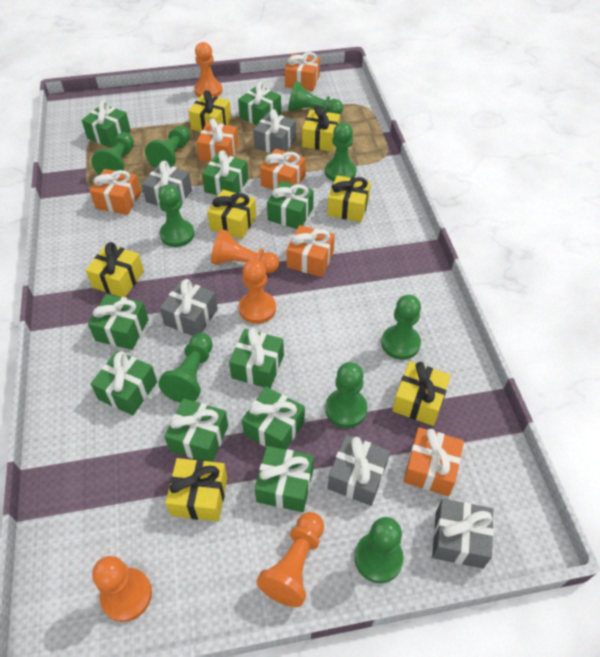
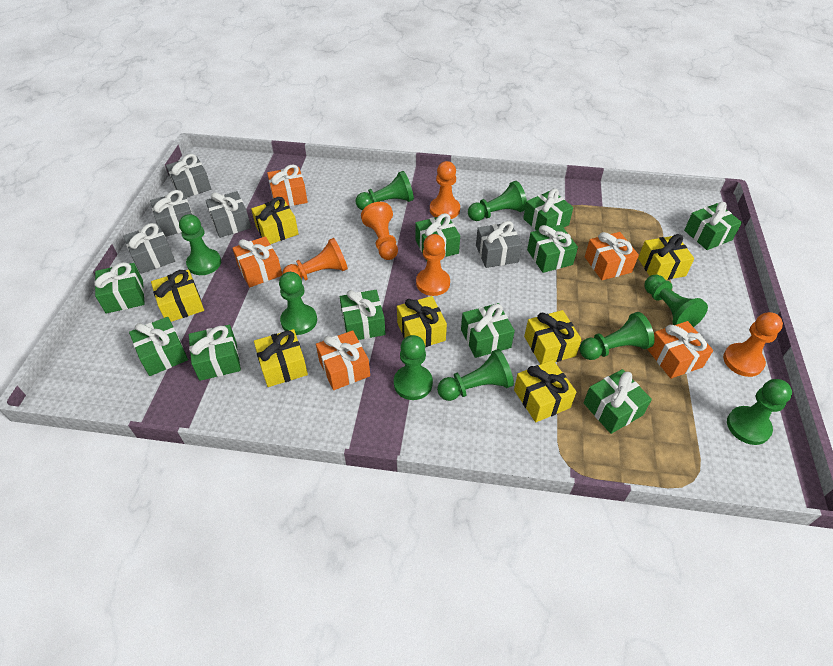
orange gift: 6 -> 5

